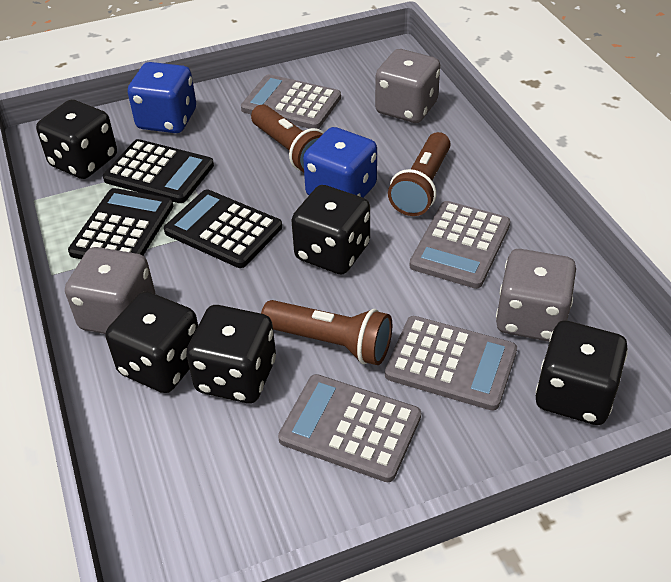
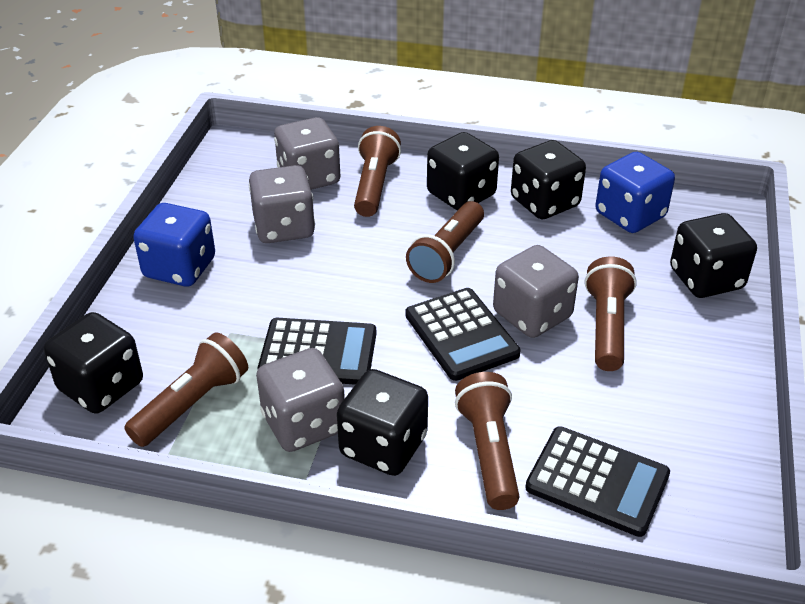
brown flashlight: 3 -> 5
grey calculator: 4 -> 0
grey dice: 3 -> 4

